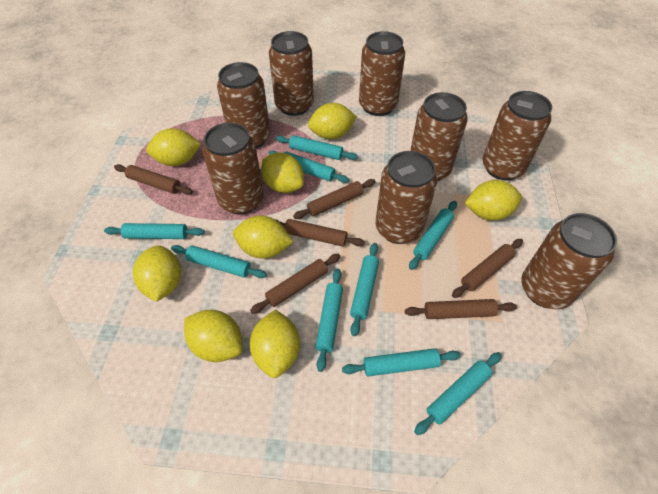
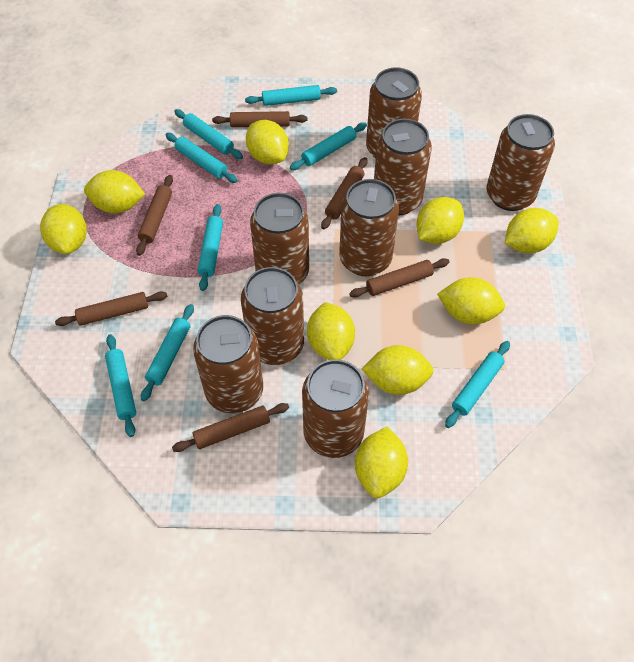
turquoise rolling pin: 9 -> 8
yellow lemon: 8 -> 9

